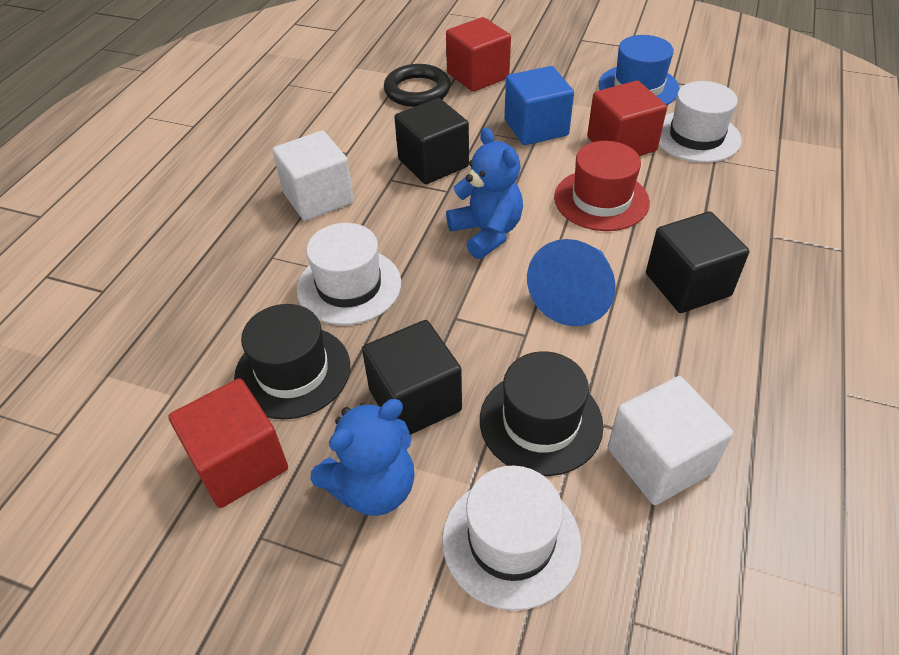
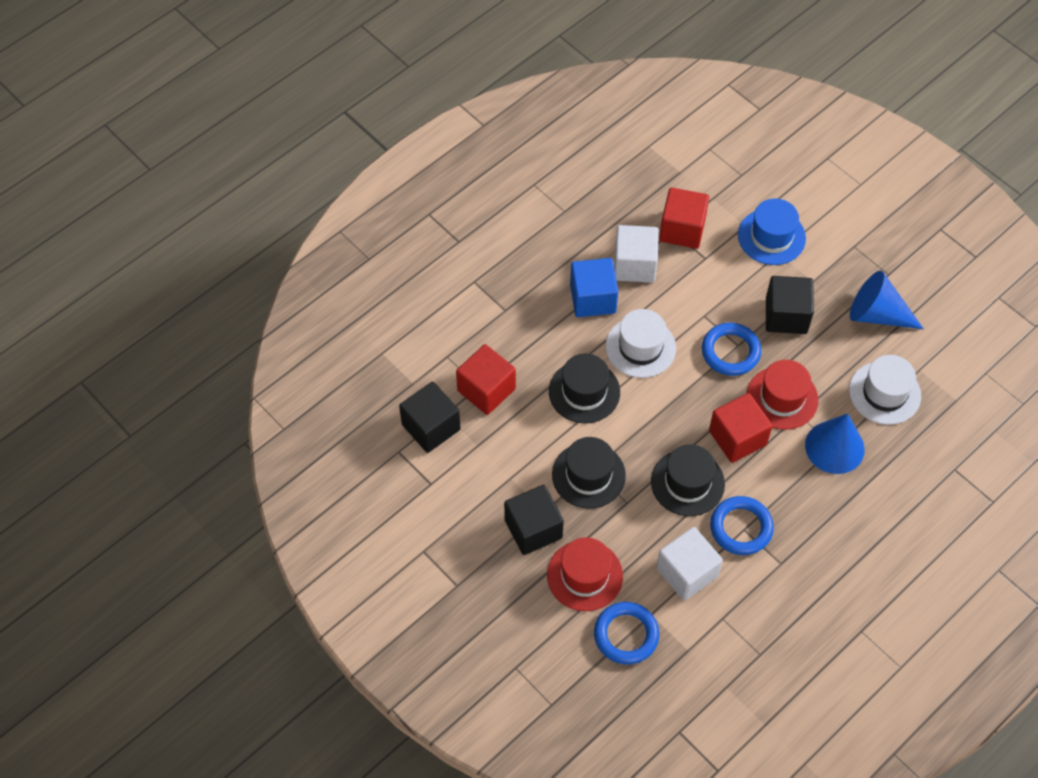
black hat: 2 -> 3
black ring: 1 -> 0
blue cone: 1 -> 2
blue ring: 0 -> 3
blue teddy bear: 2 -> 0
red hat: 1 -> 2
white hat: 3 -> 2

